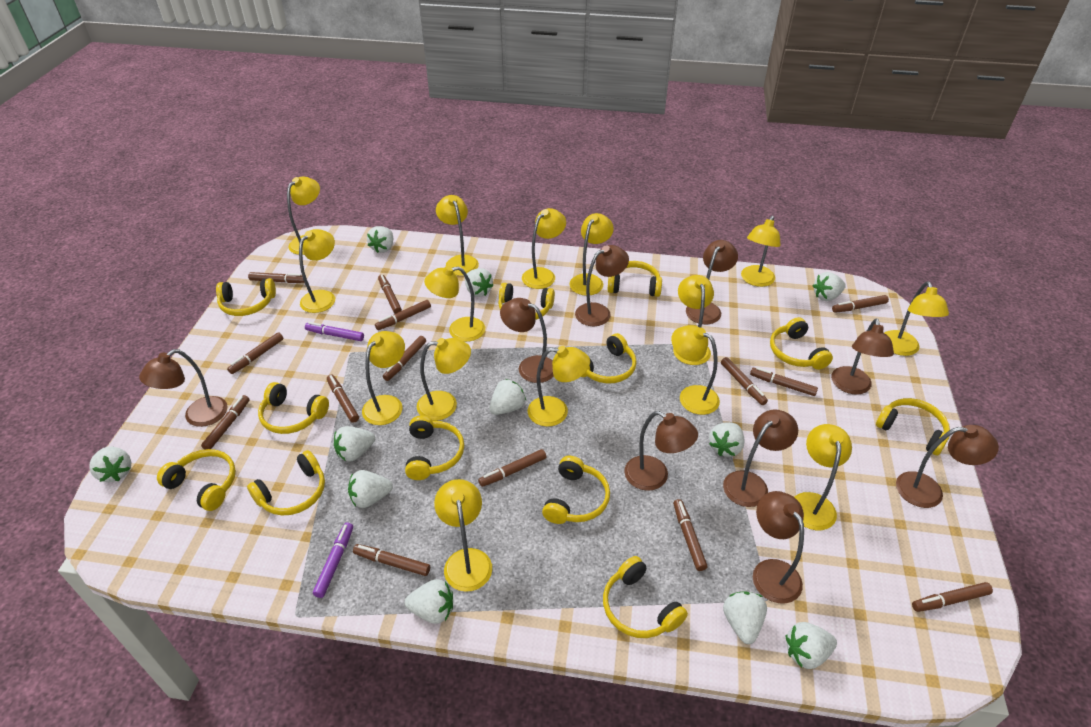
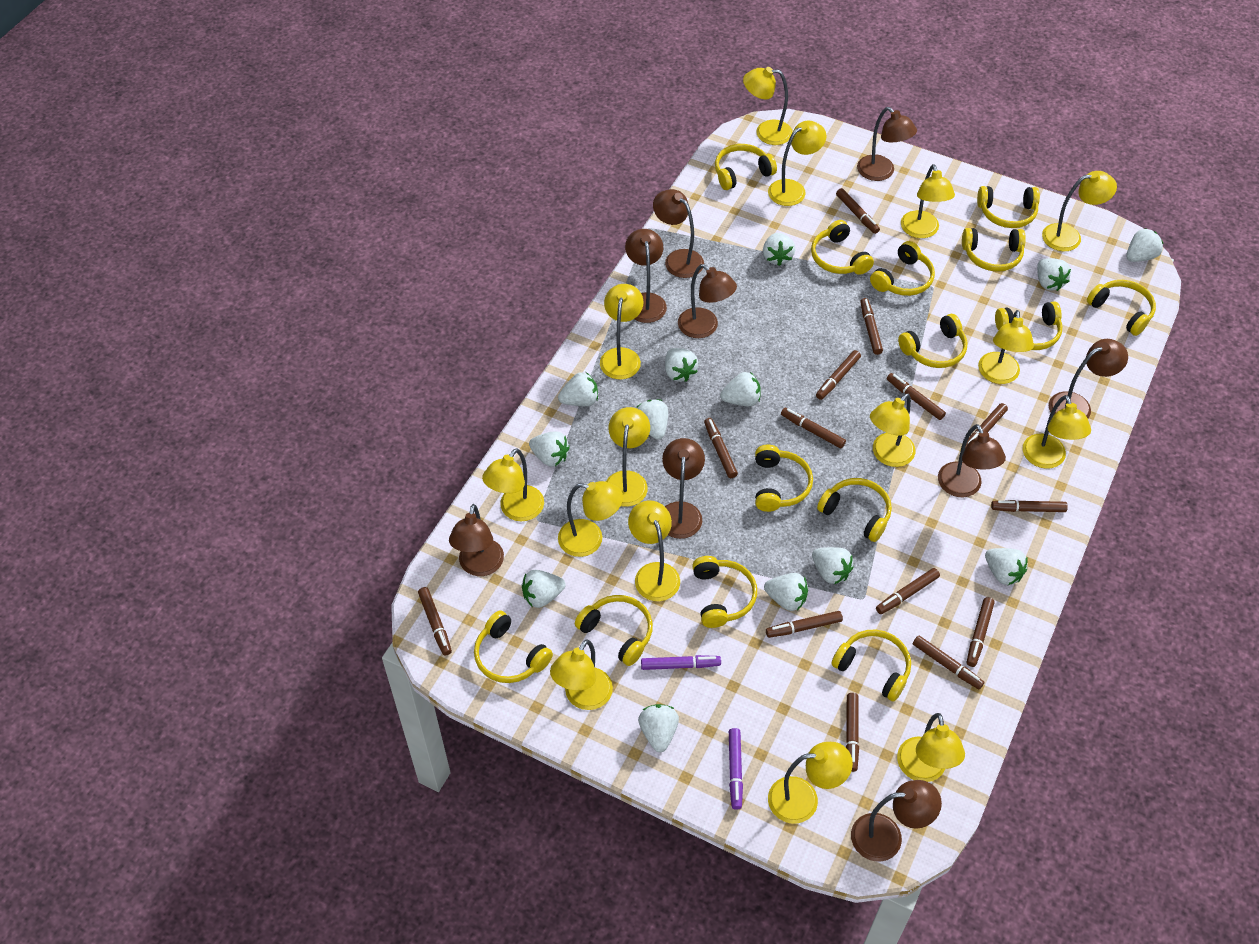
white strawberry: 11 -> 13
yellow headphones: 12 -> 14

